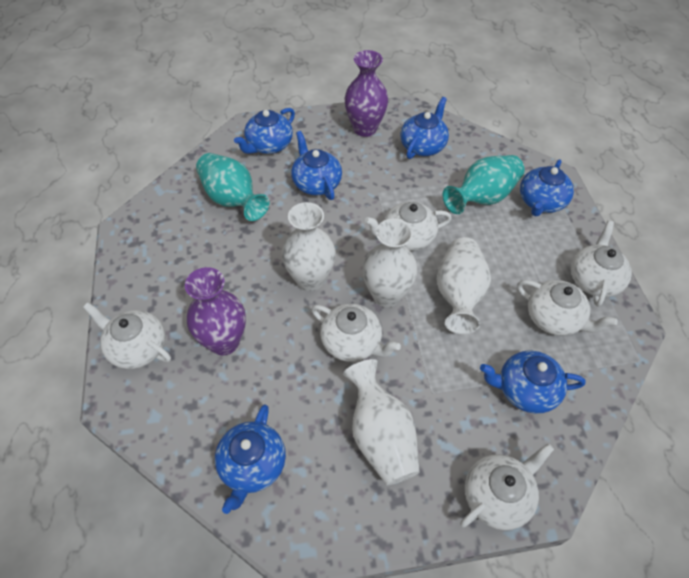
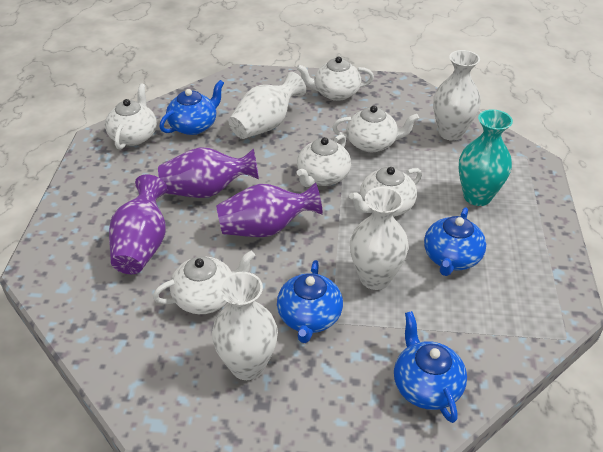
blue teapot: 6 -> 4
purple vase: 2 -> 3
turquoise vase: 2 -> 1

